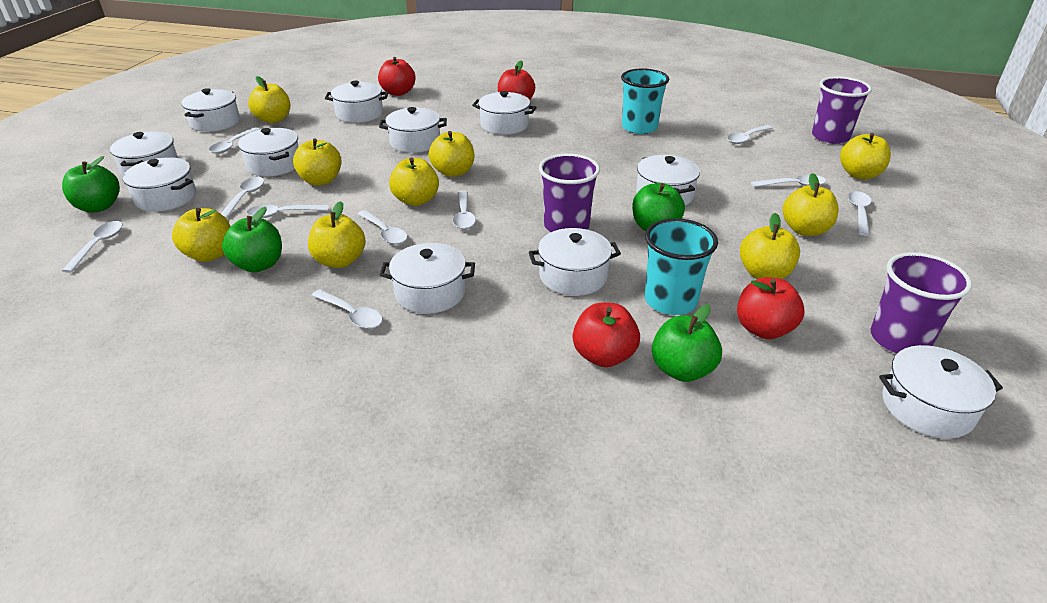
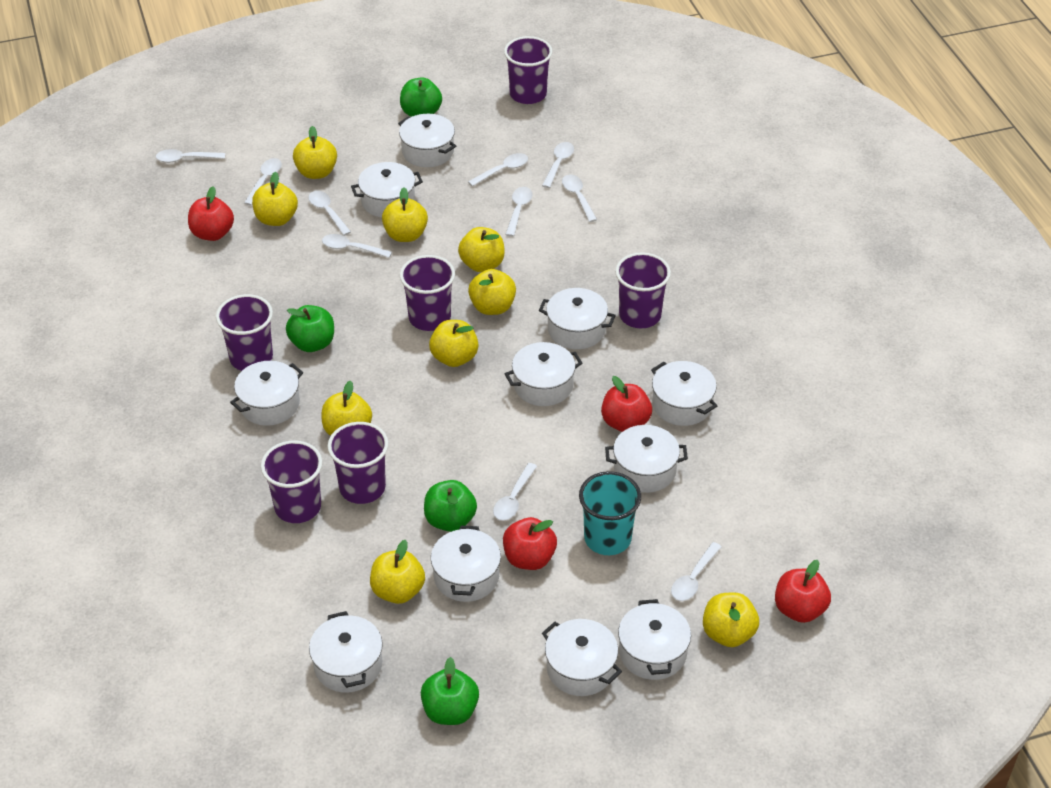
purple cup: 3 -> 6
turquoise cup: 2 -> 1

